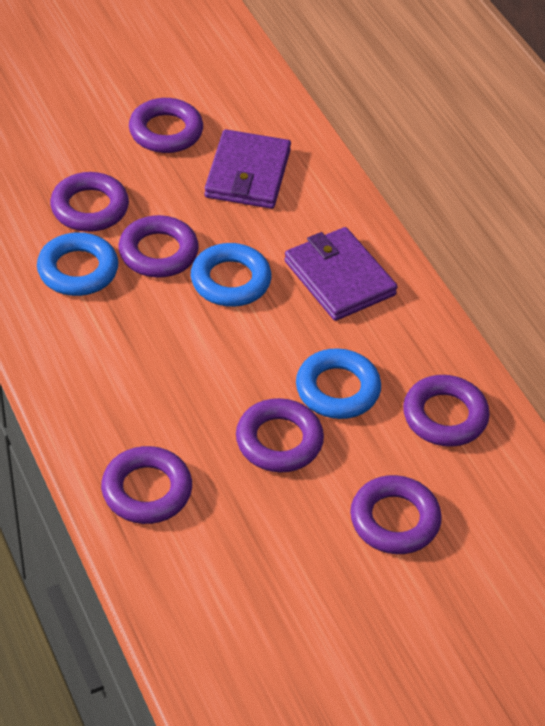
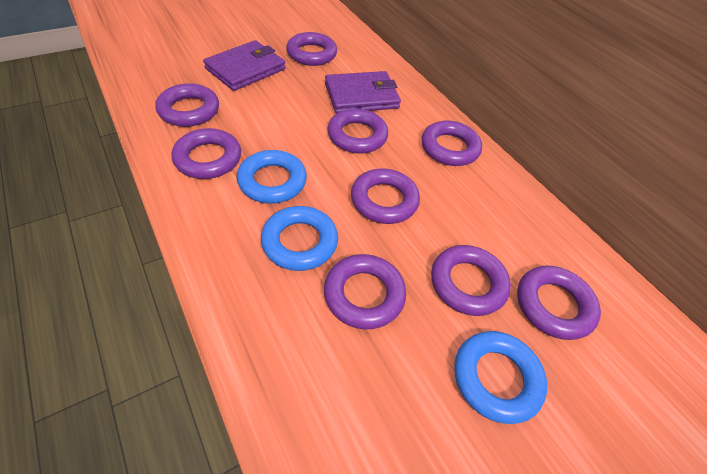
purple ring: 7 -> 9

